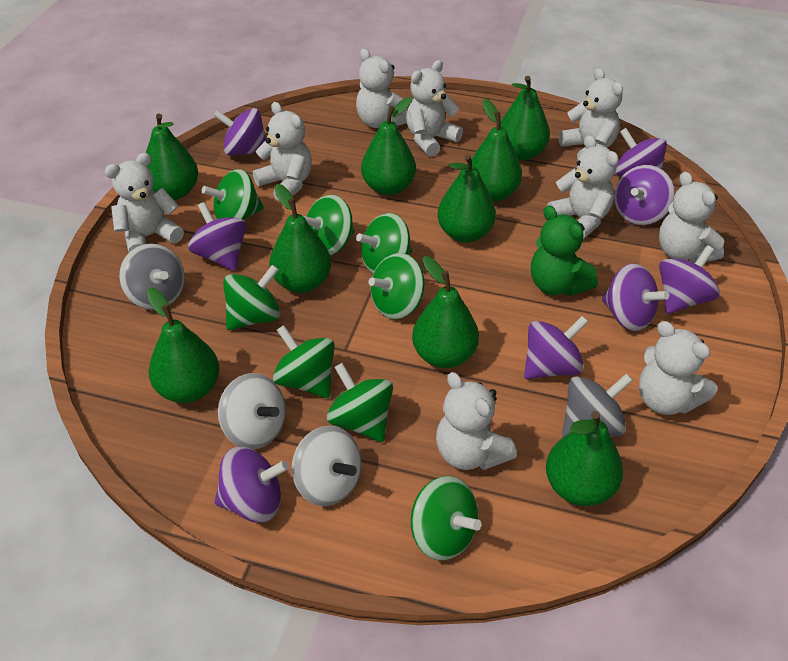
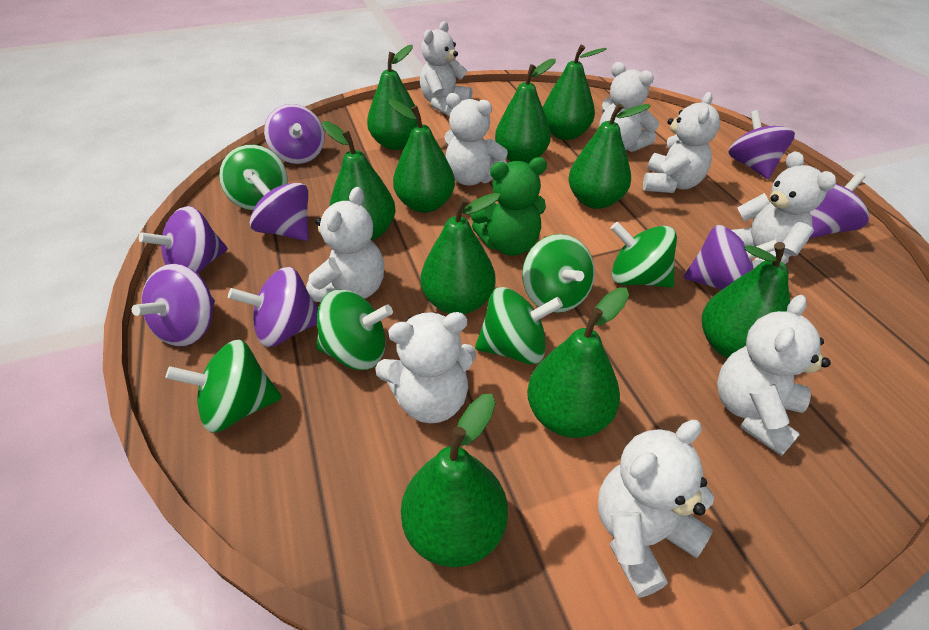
green pear: 9 -> 10
green spinning top: 8 -> 6
grey spinning top: 2 -> 0
white spinning top: 2 -> 0

